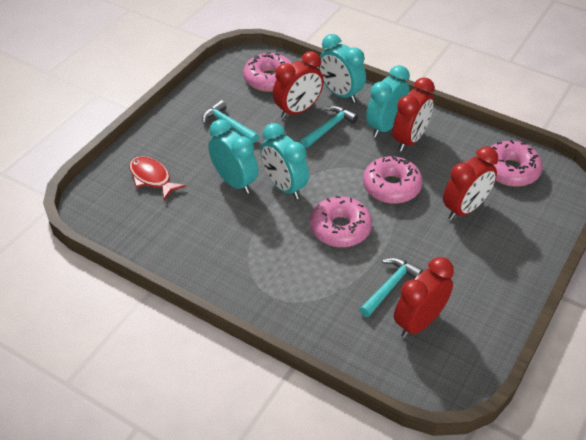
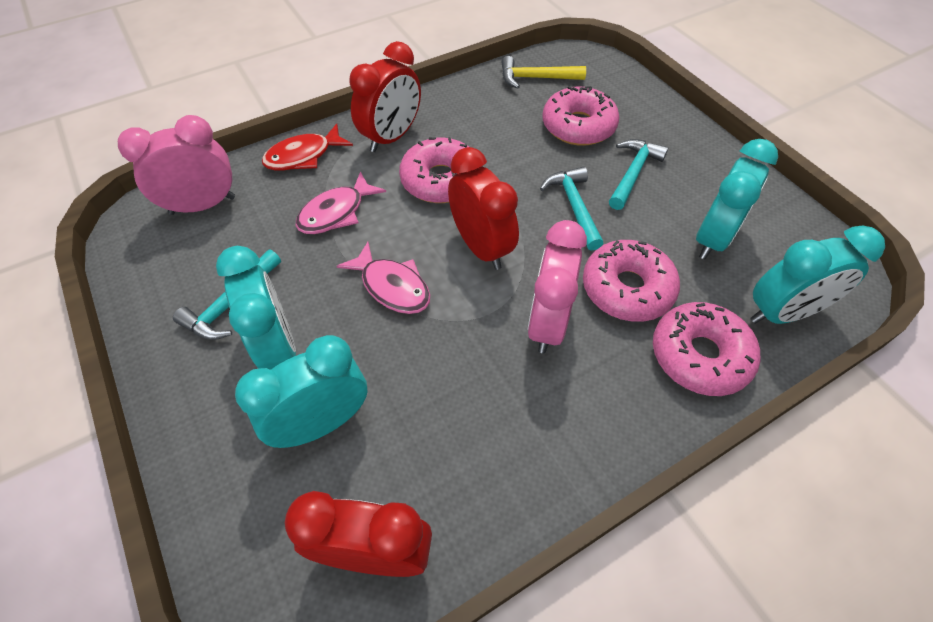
pink clock: 0 -> 2
pink fish: 0 -> 2
red clock: 4 -> 3
yellow hammer: 0 -> 1

